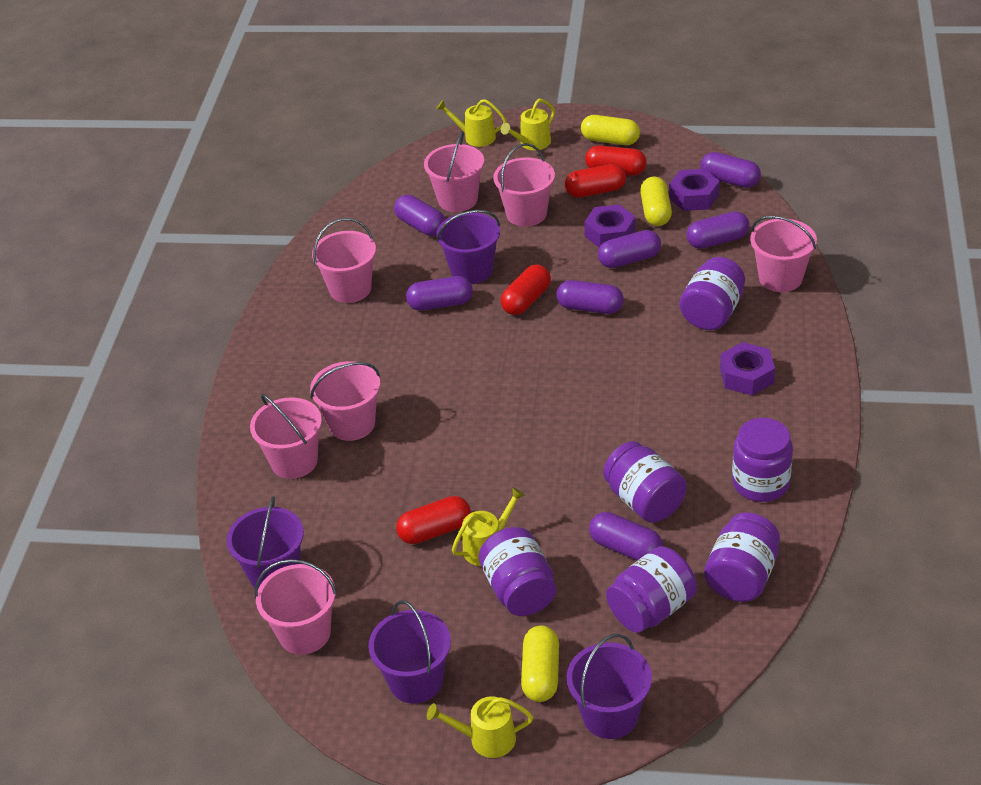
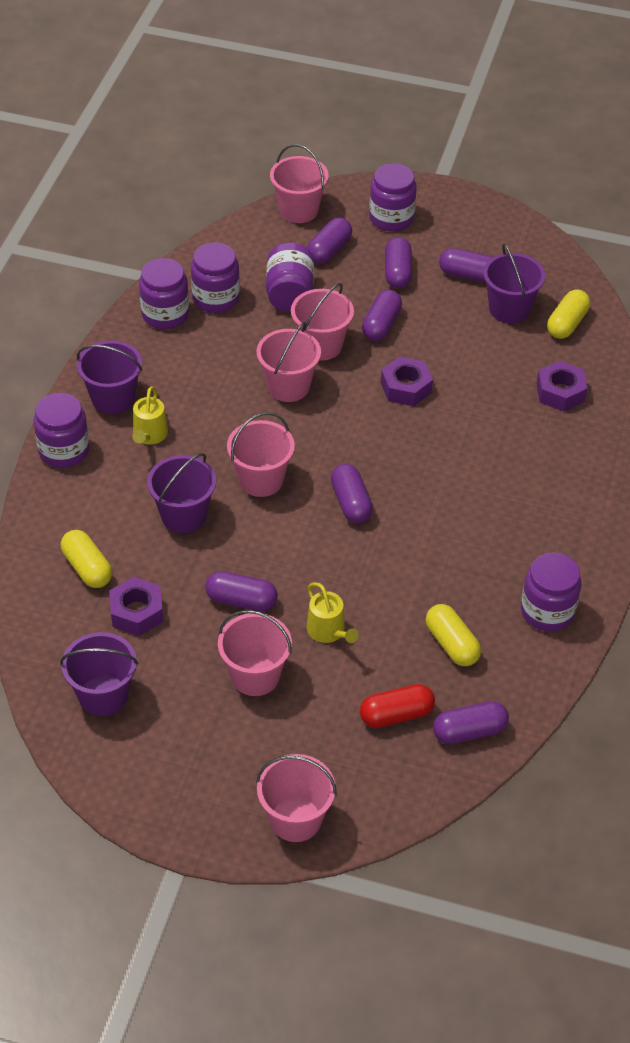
pink bucket: 7 -> 6
red capsule: 4 -> 1
yellow watering can: 4 -> 2

